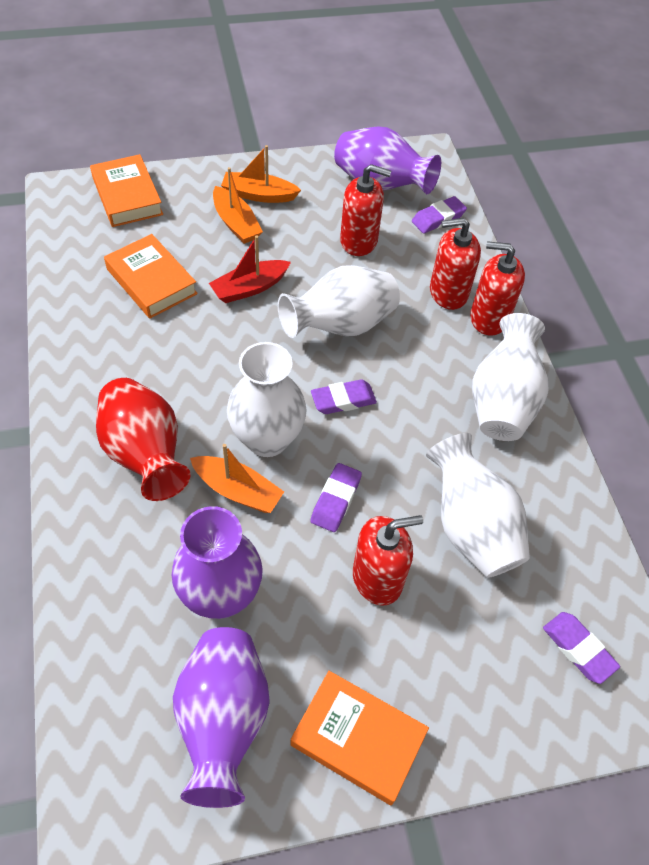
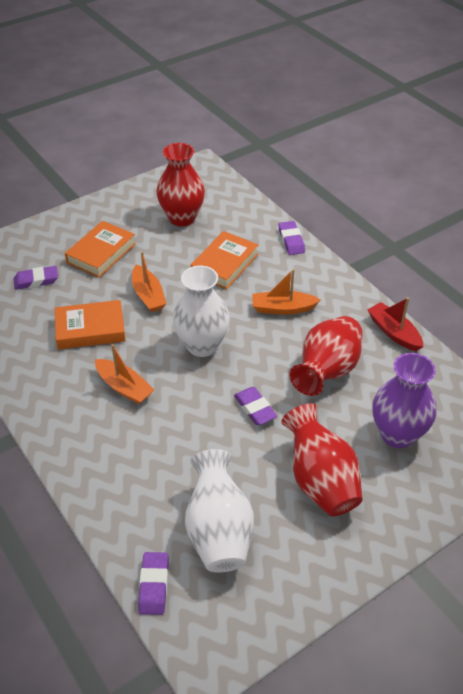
purple vase: 3 -> 1
red soap dispenser: 4 -> 0
red vase: 1 -> 3
white vase: 4 -> 2

